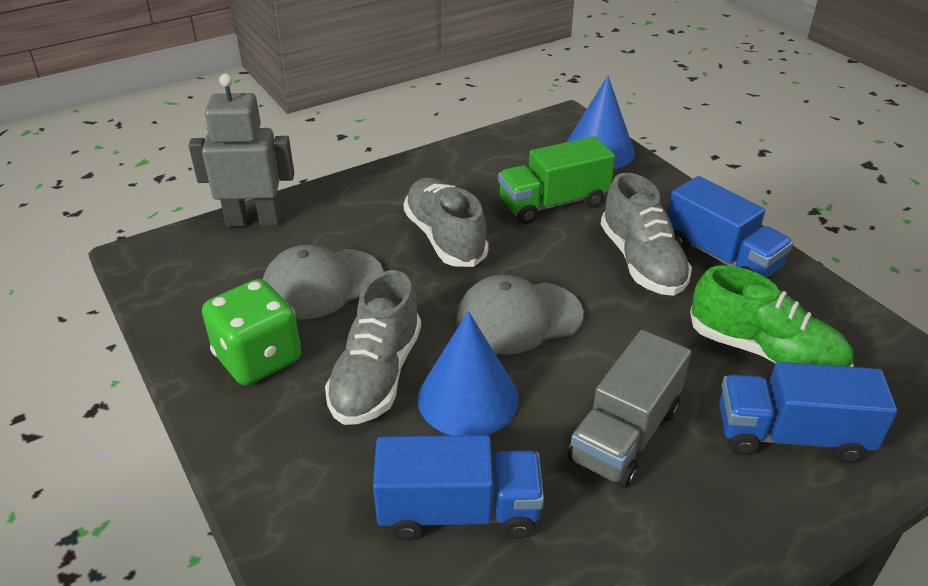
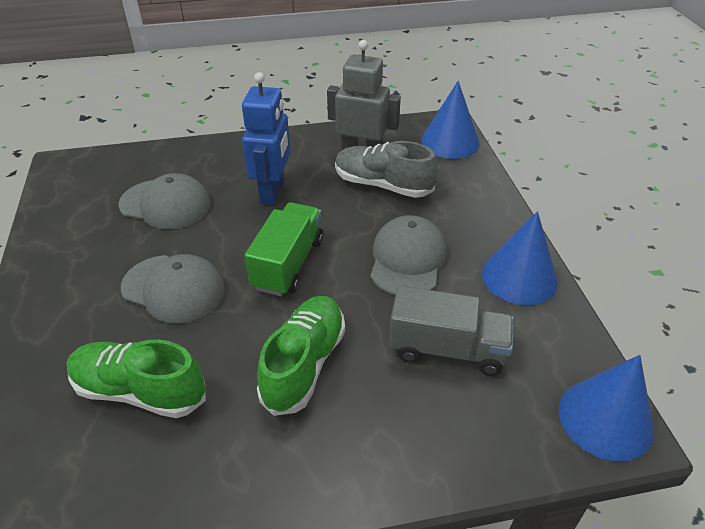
blue cone: 2 -> 3
blue robot: 0 -> 1
blue truck: 3 -> 0
green dice: 1 -> 0
green shoe: 1 -> 2
grey cap: 2 -> 3
grey shoe: 3 -> 1

